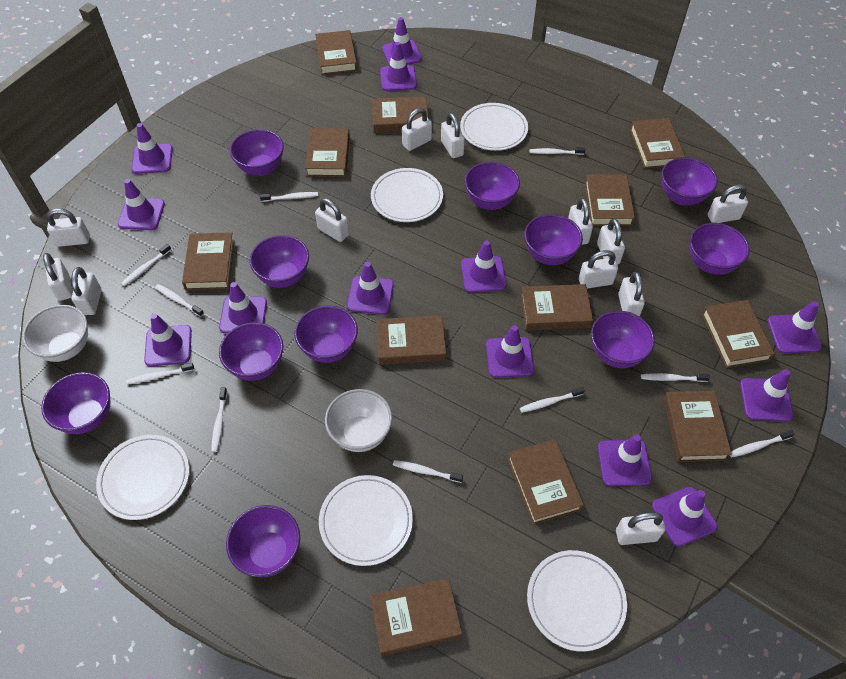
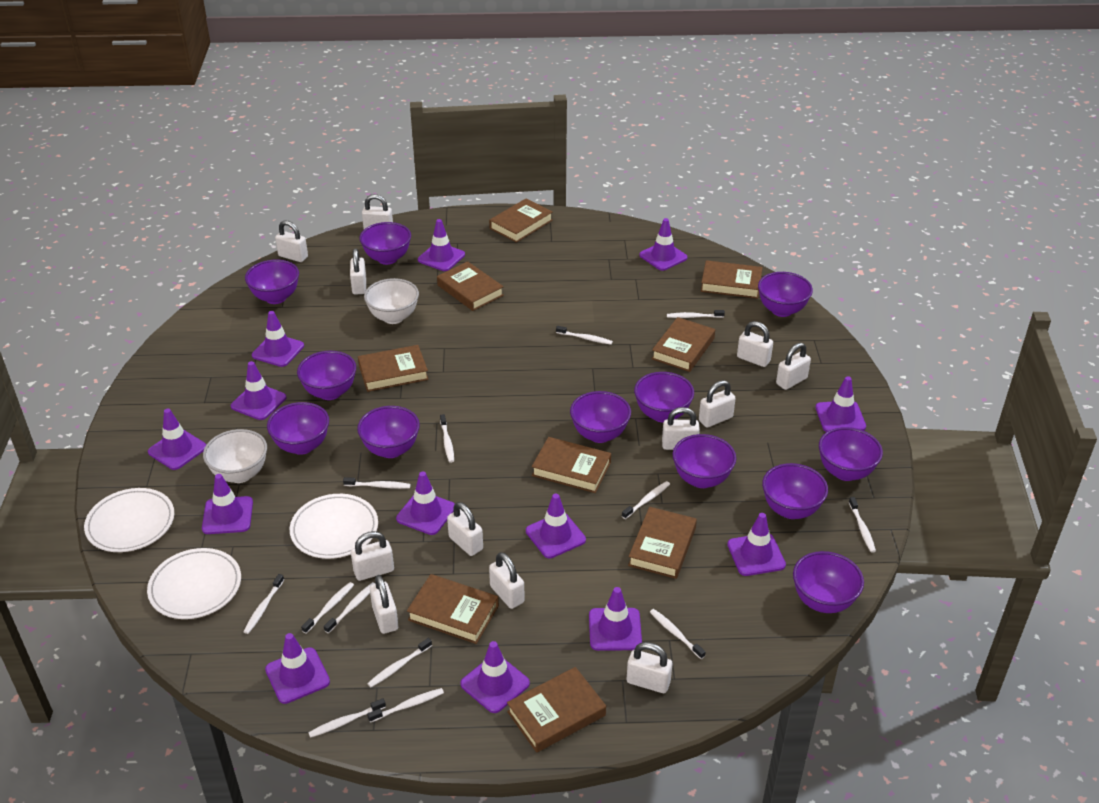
brown book: 12 -> 9
purple bowl: 11 -> 12
white plate: 5 -> 3
white toothbrush: 10 -> 13

